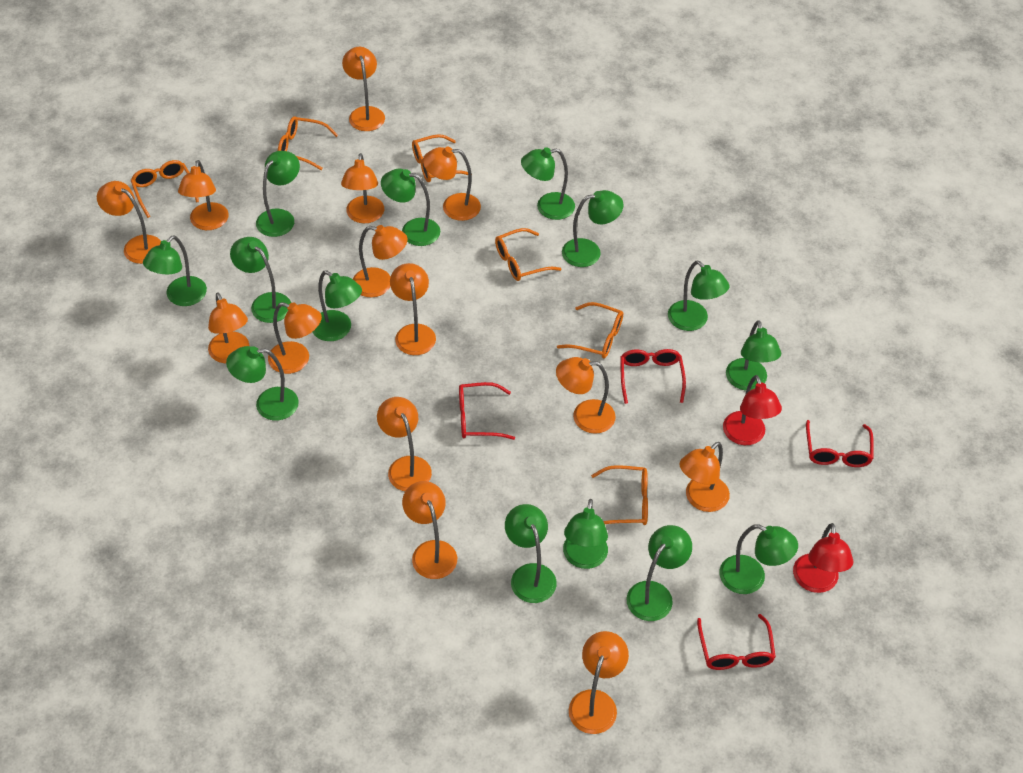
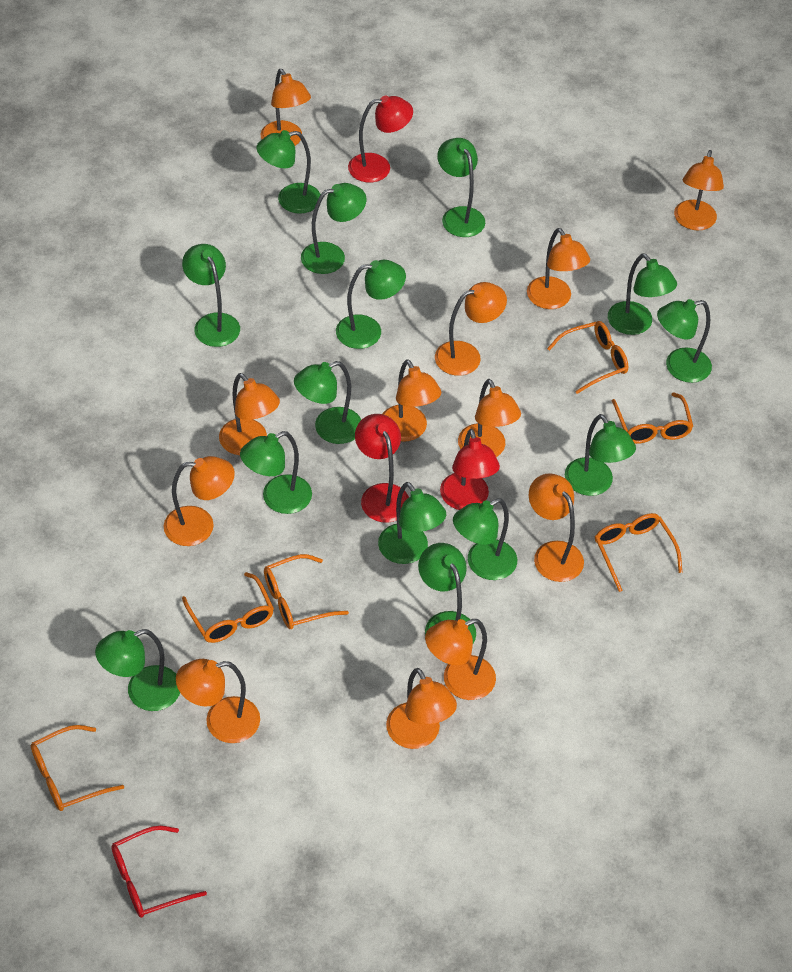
orange lamp: 14 -> 12
red glasses: 4 -> 1
red lamp: 2 -> 3

